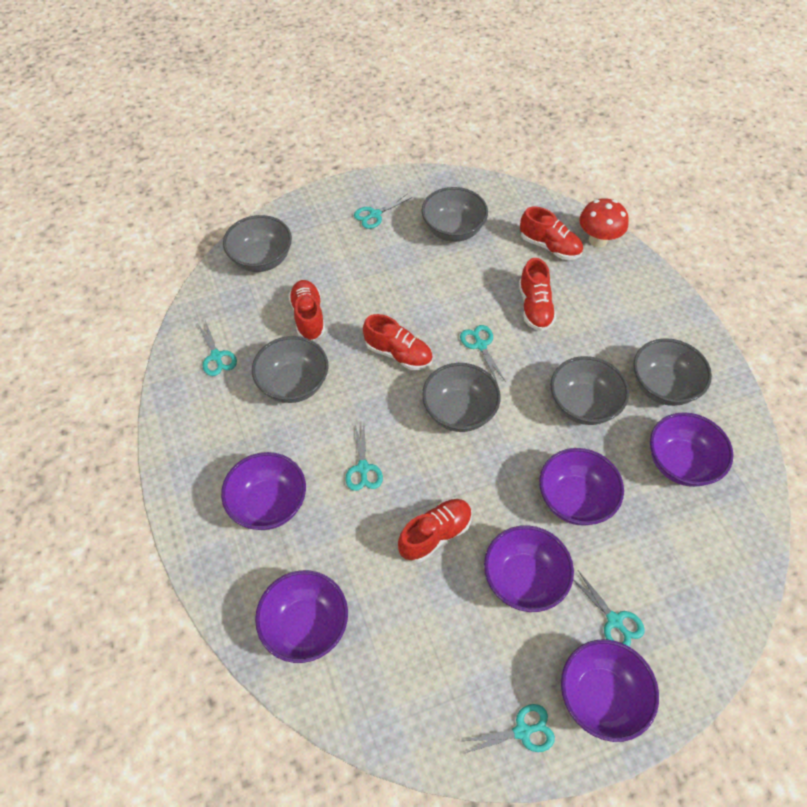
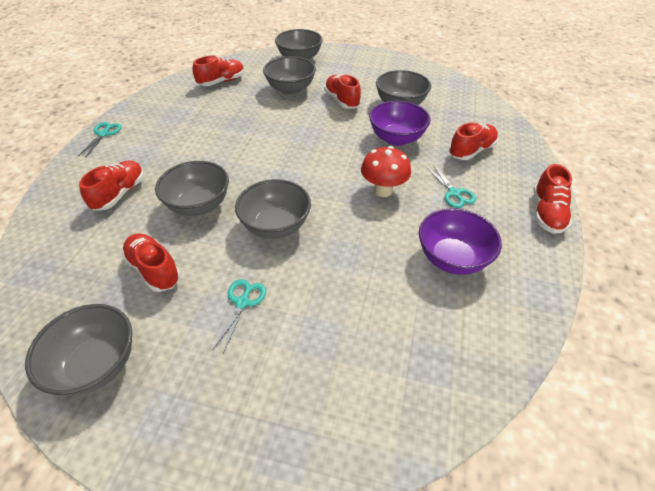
purple bowl: 6 -> 2
red shoe: 5 -> 6
turquoise scissors: 6 -> 3

